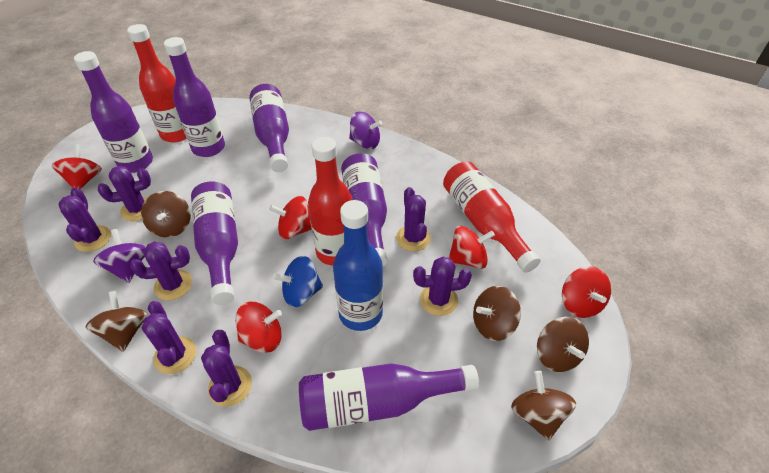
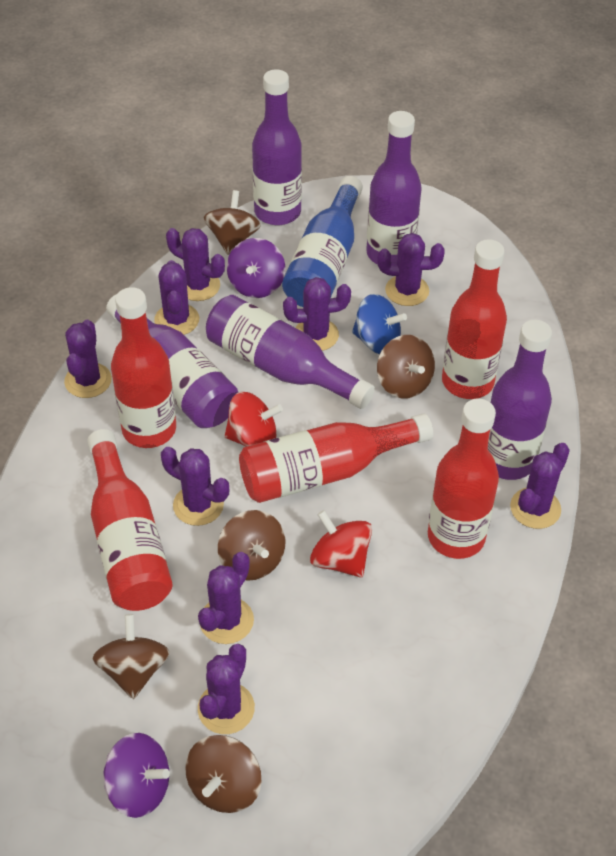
purple bottle: 6 -> 5
purple cactus: 7 -> 9
red bottle: 3 -> 5
red spinning top: 5 -> 2

